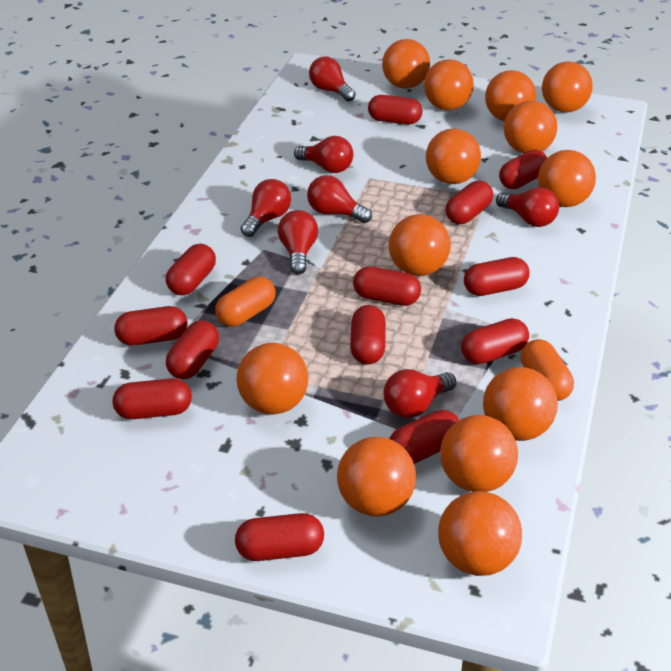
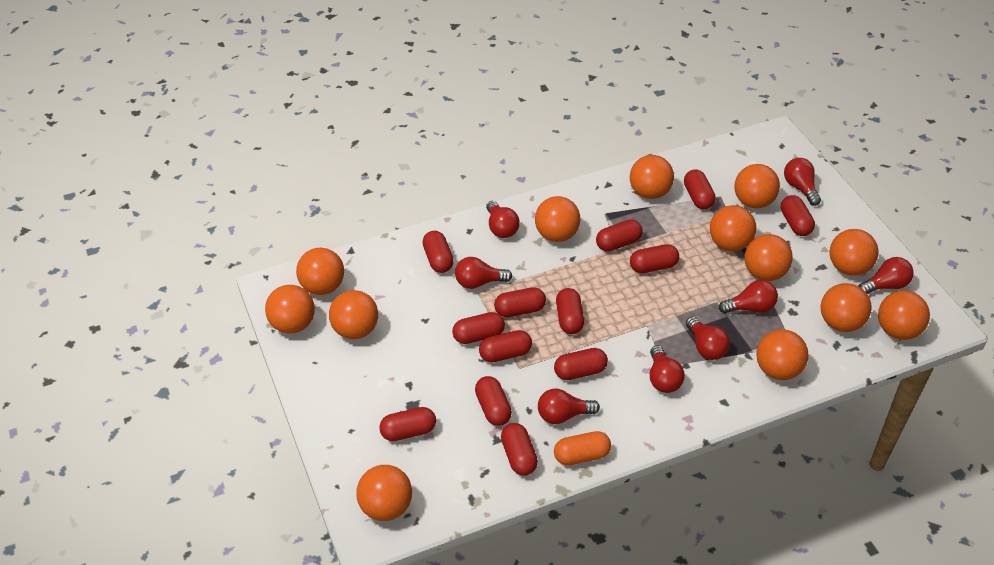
orange capsule: 2 -> 1
red light bulb: 7 -> 8

